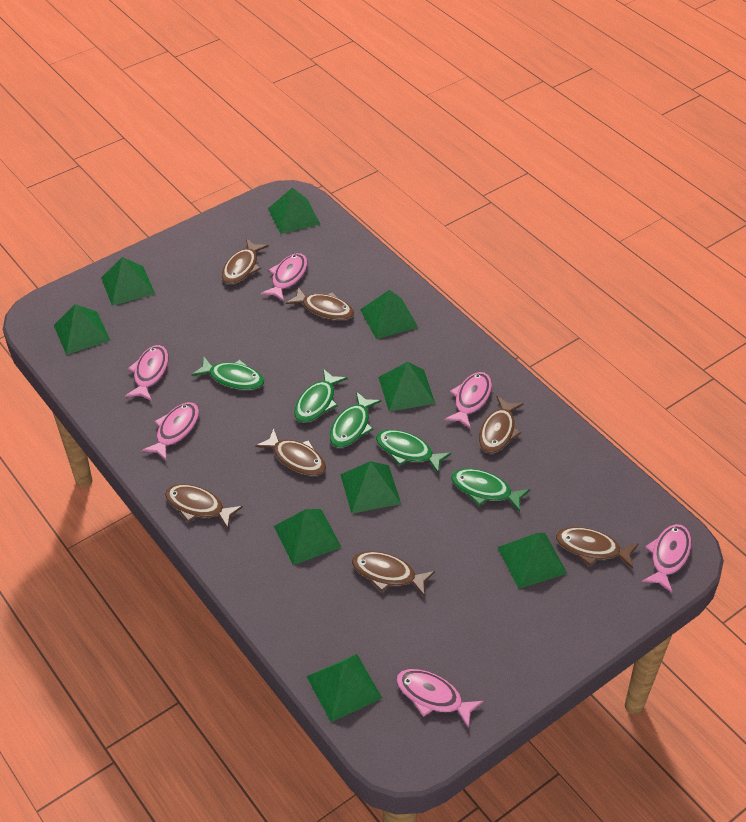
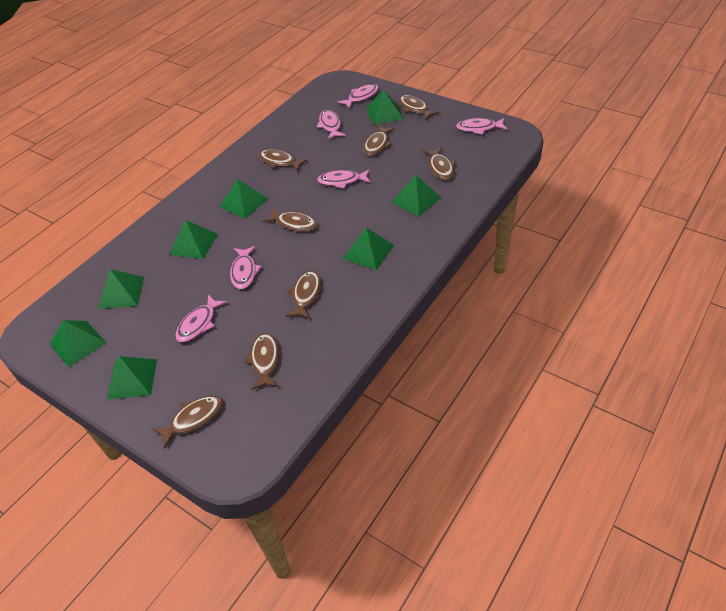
brown fish: 7 -> 8
green fish: 5 -> 0
green pyramid: 9 -> 8

